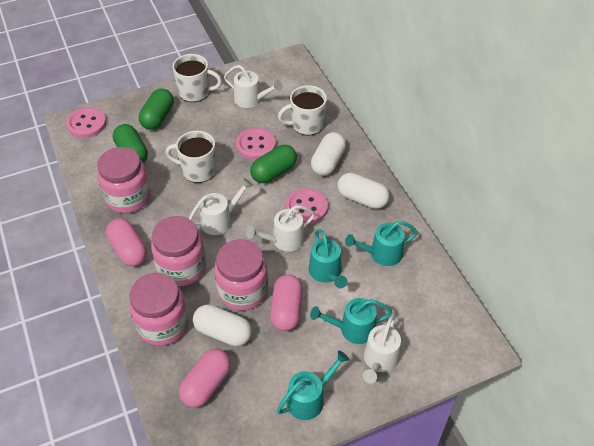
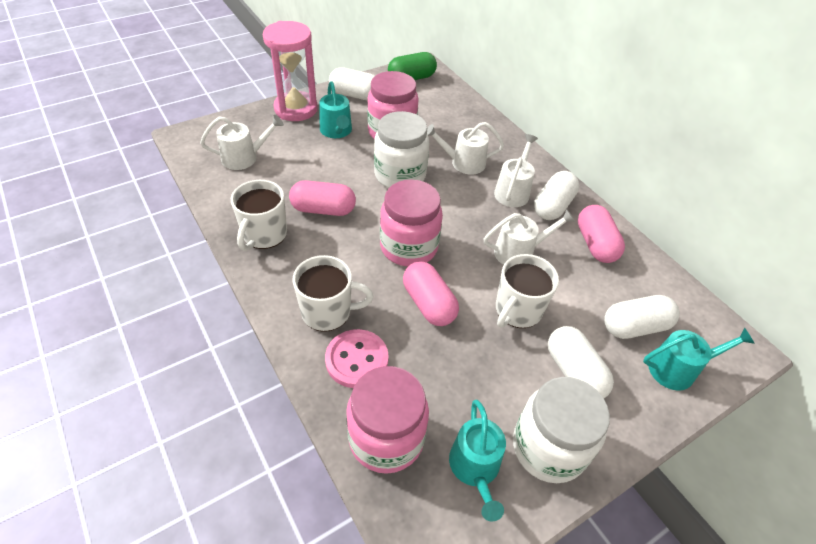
green capsule: 3 -> 1
pink button: 3 -> 1
pink hourglass: 0 -> 1
pink jar: 4 -> 3
turquoise watering can: 4 -> 3
white capsule: 3 -> 4
white jar: 0 -> 2

